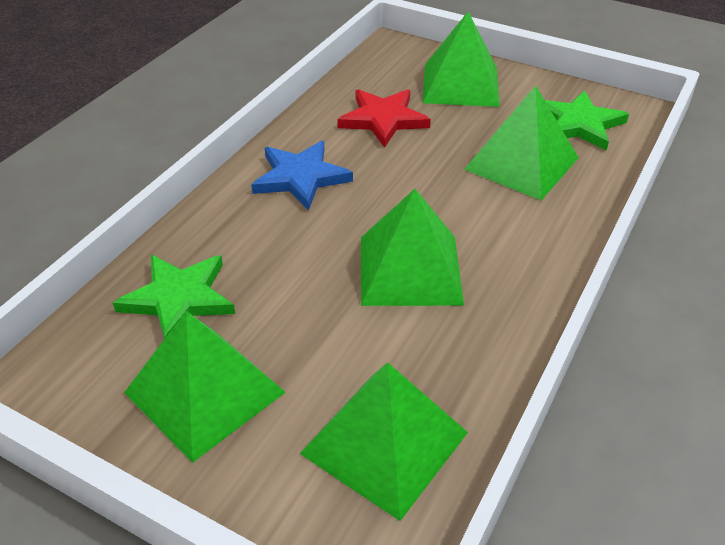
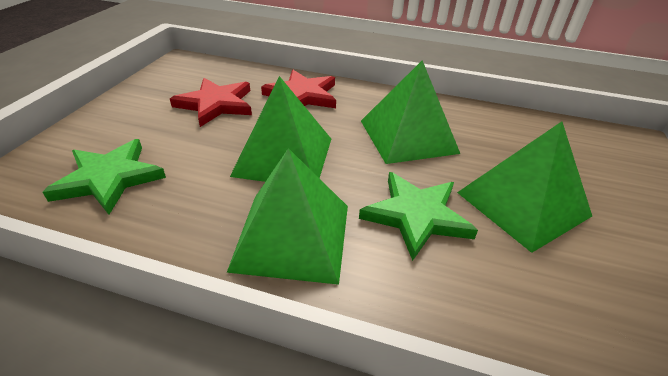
blue star: 1 -> 0
green pyramid: 5 -> 4
red star: 1 -> 2

